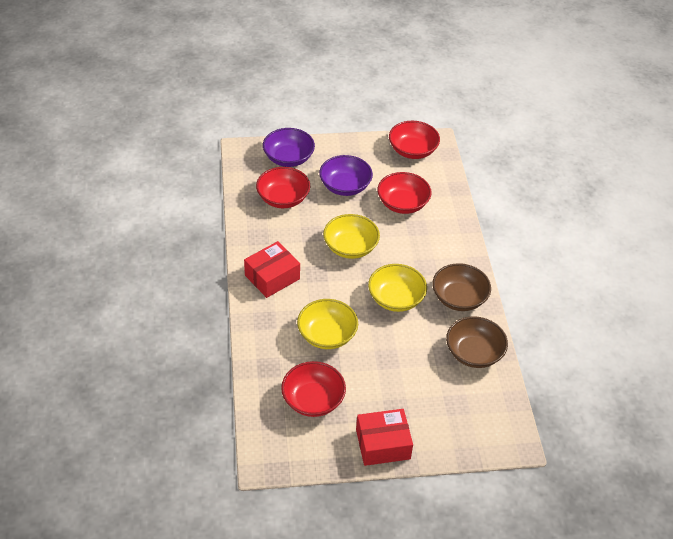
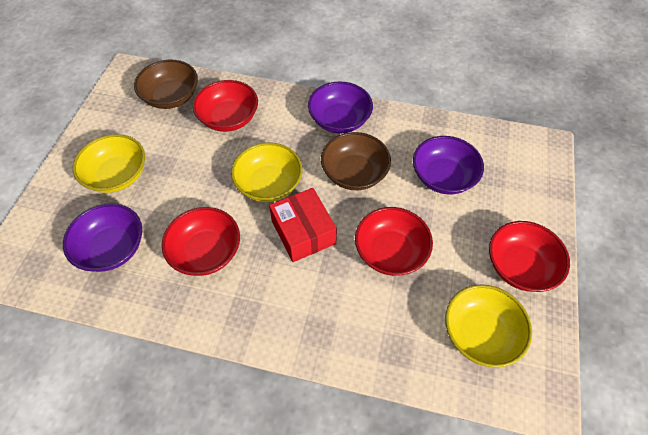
purple bowl: 2 -> 3
red box: 2 -> 1

